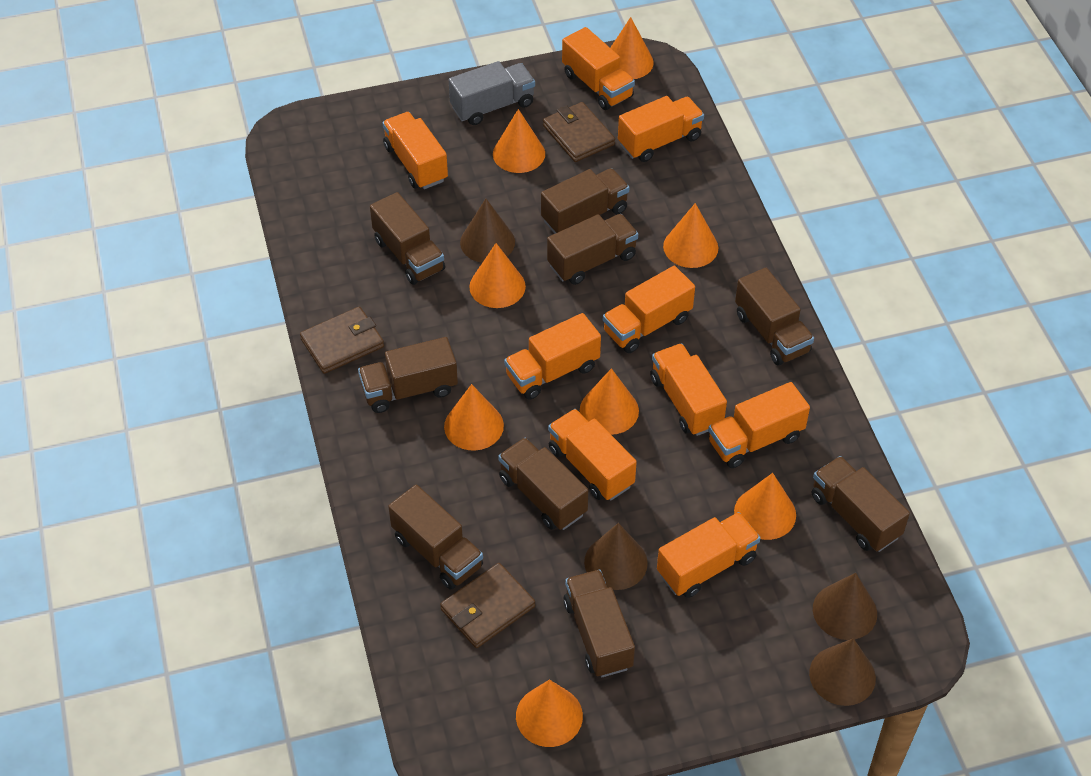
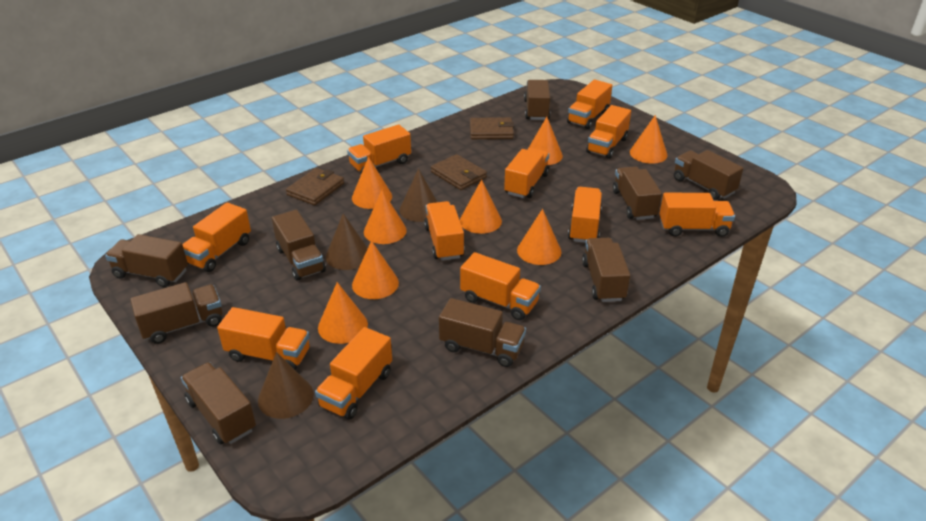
brown cone: 4 -> 3
grey truck: 1 -> 0
orange truck: 9 -> 11

